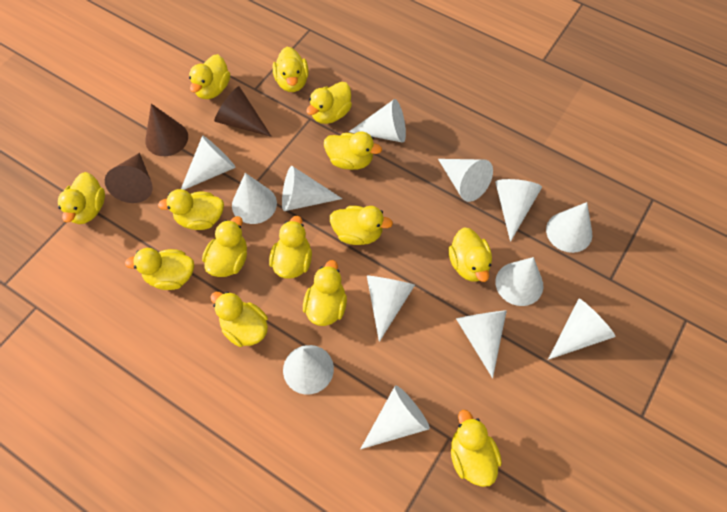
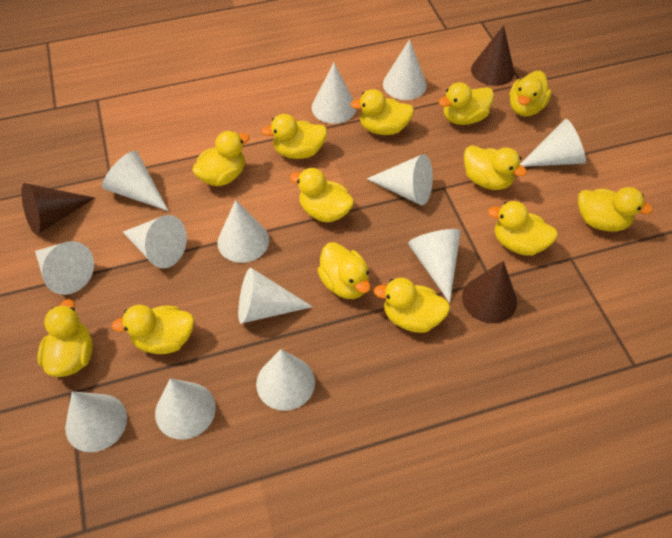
yellow duck: 14 -> 13

